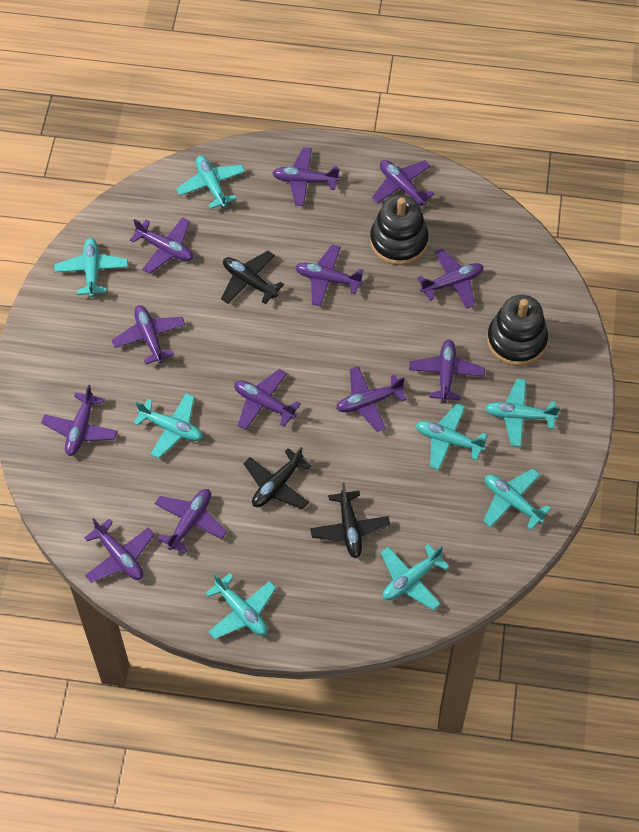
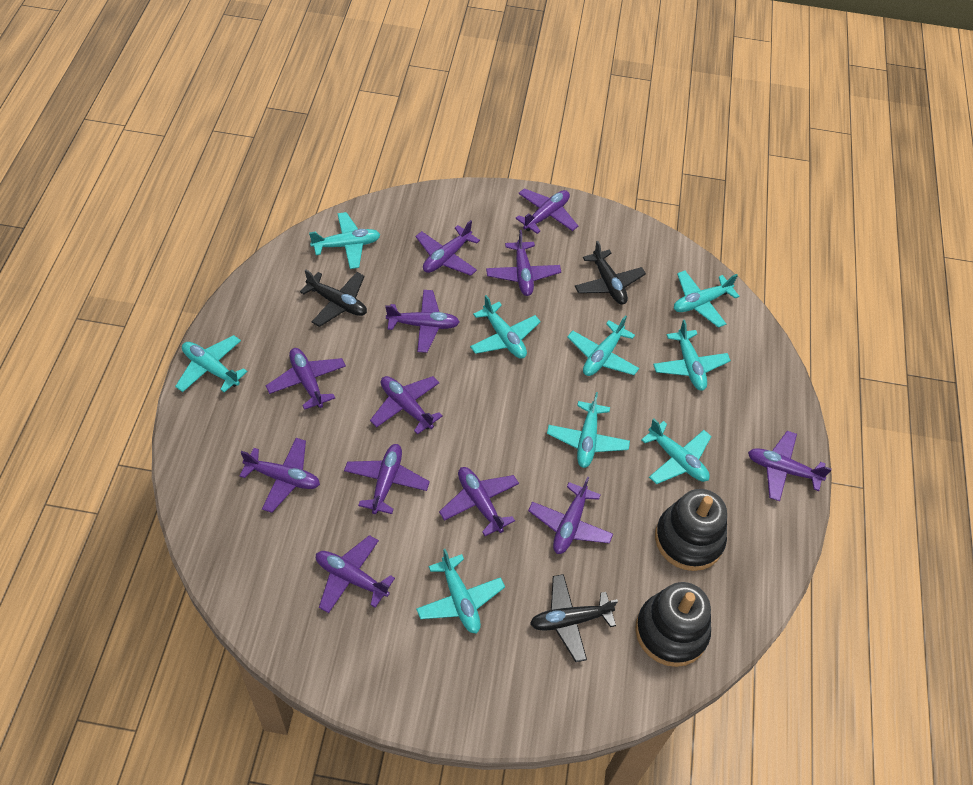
turquoise plane: 8 -> 9

